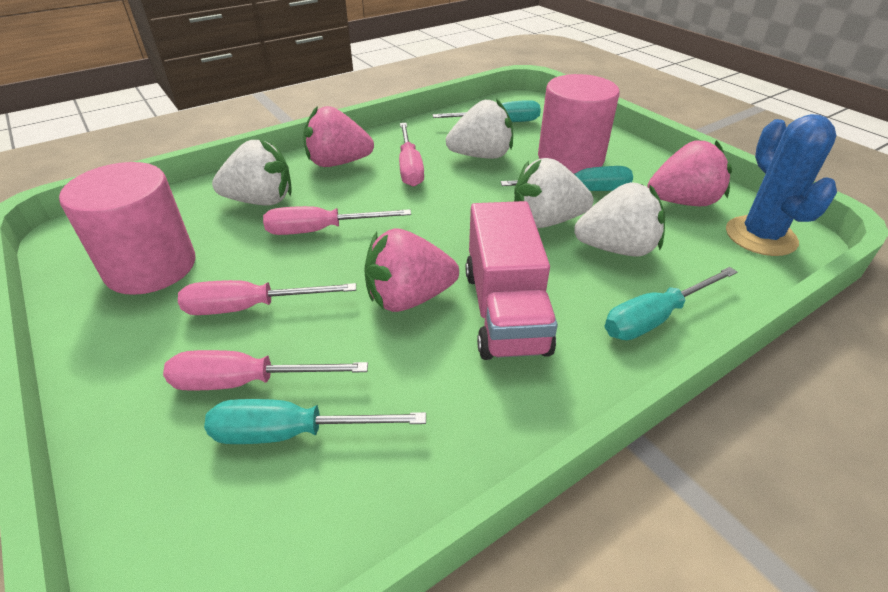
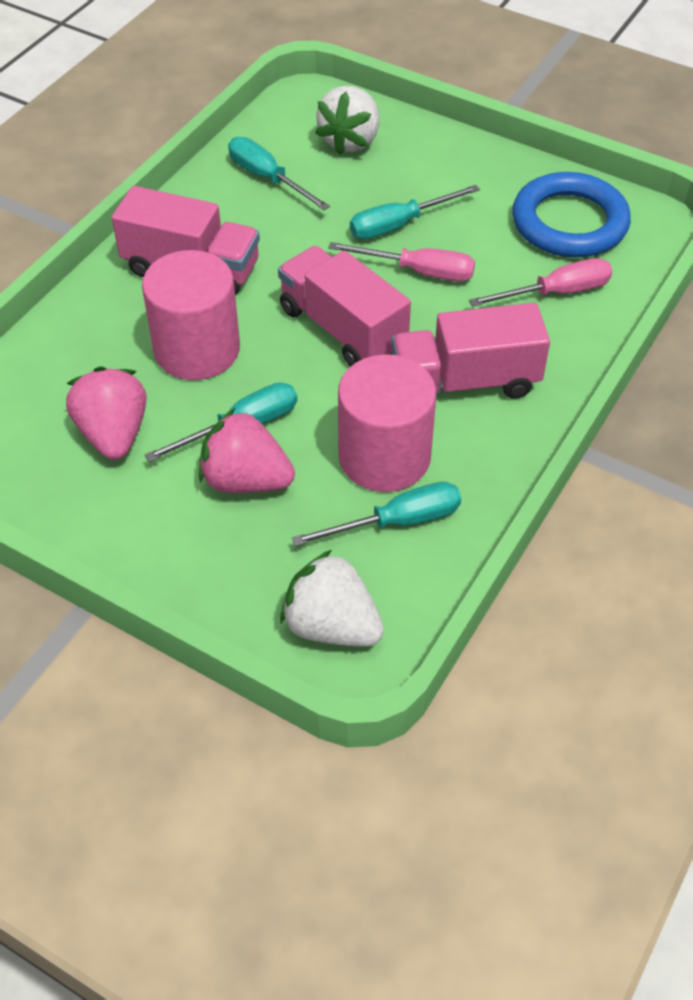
blue cactus: 1 -> 0
blue ring: 0 -> 1
pink screwdriver: 4 -> 2
pink strawberry: 3 -> 2
pink truck: 1 -> 3
white strawberry: 4 -> 2

